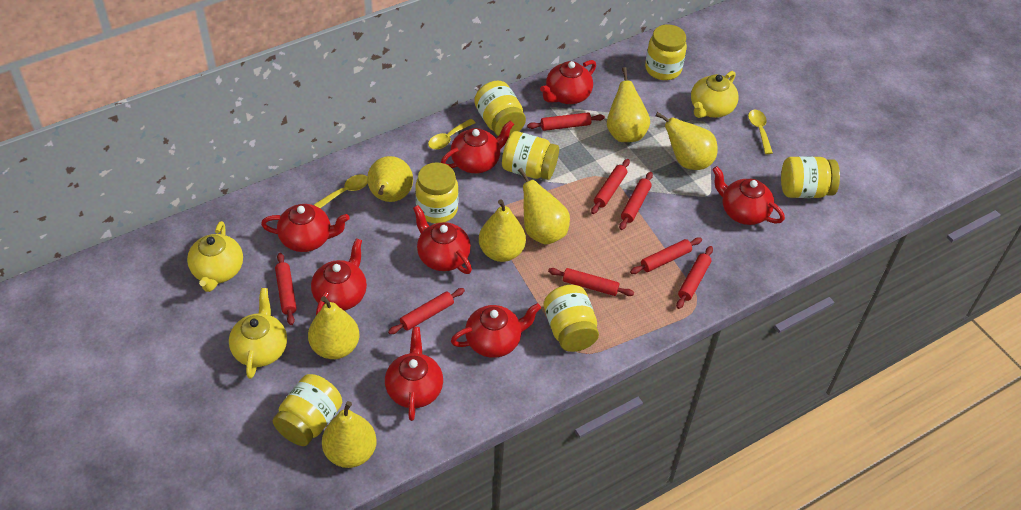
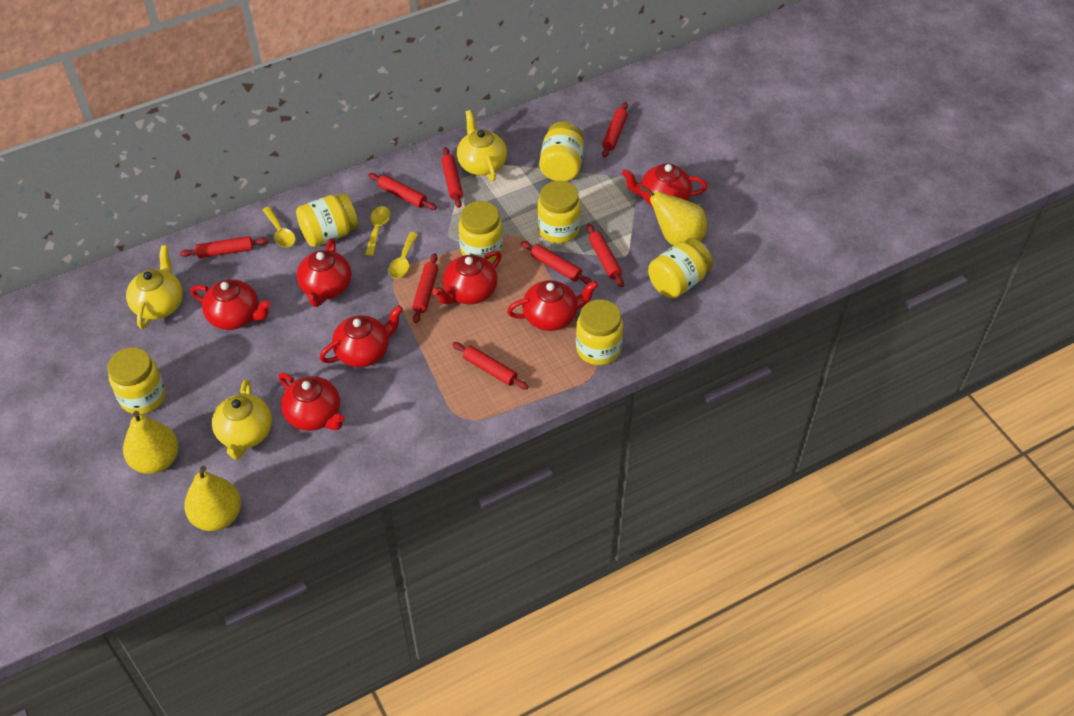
red teapot: 8 -> 7
yellow pear: 7 -> 3

